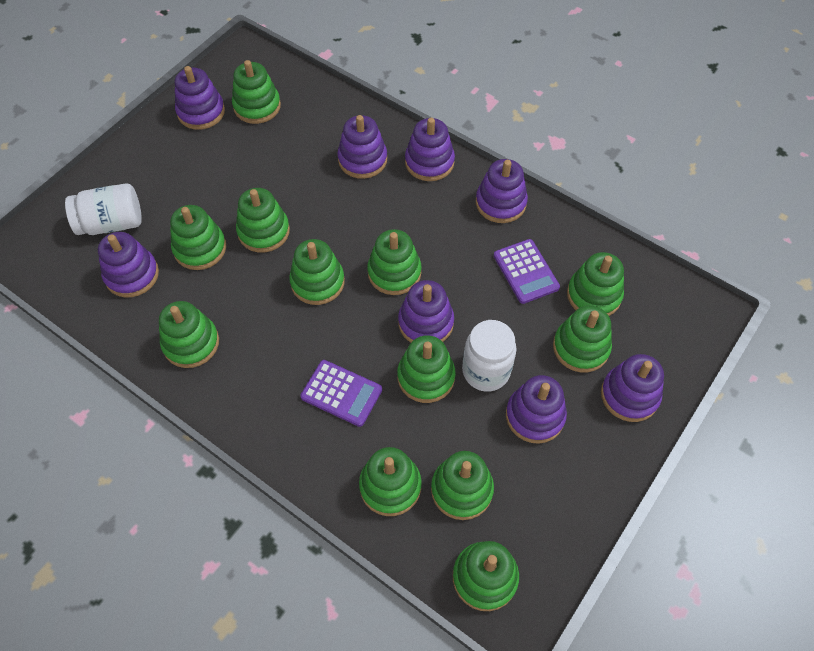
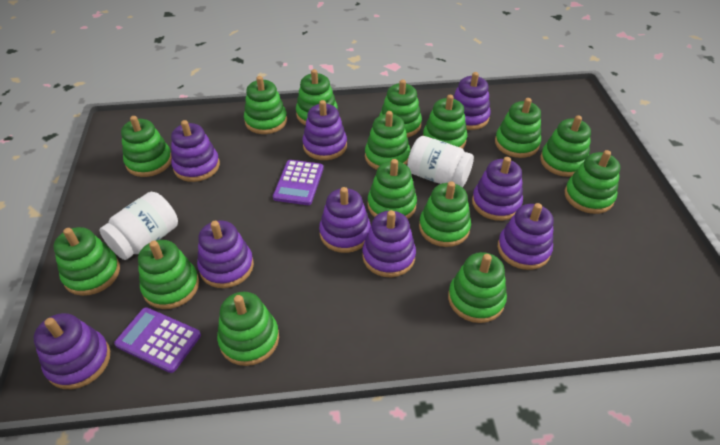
green stacking toy: 12 -> 15
purple stacking toy: 8 -> 9

